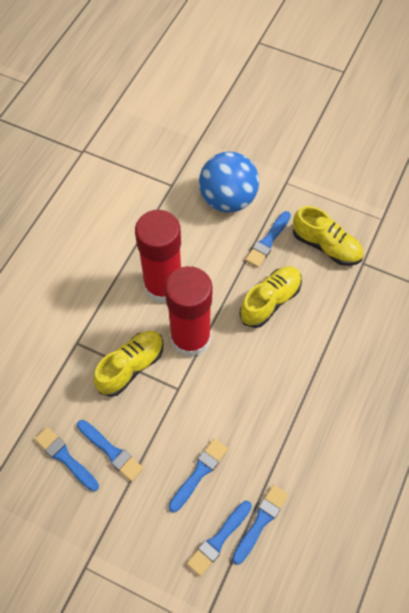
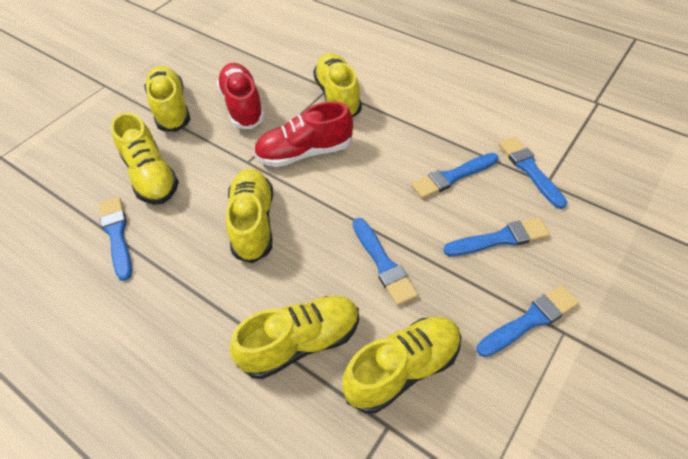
blue ball: 1 -> 0
red glue stick: 2 -> 0
red shoe: 0 -> 2
yellow shoe: 3 -> 6

